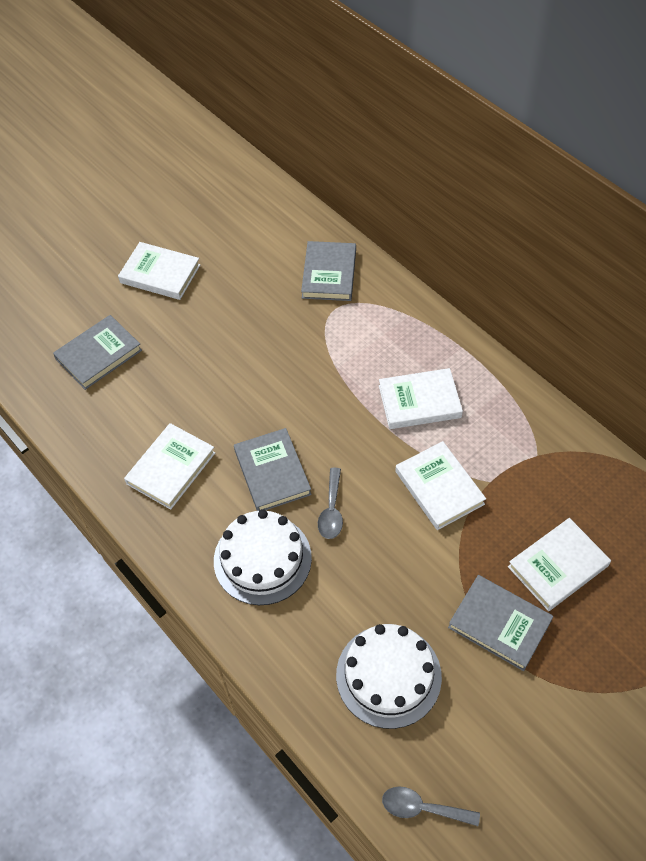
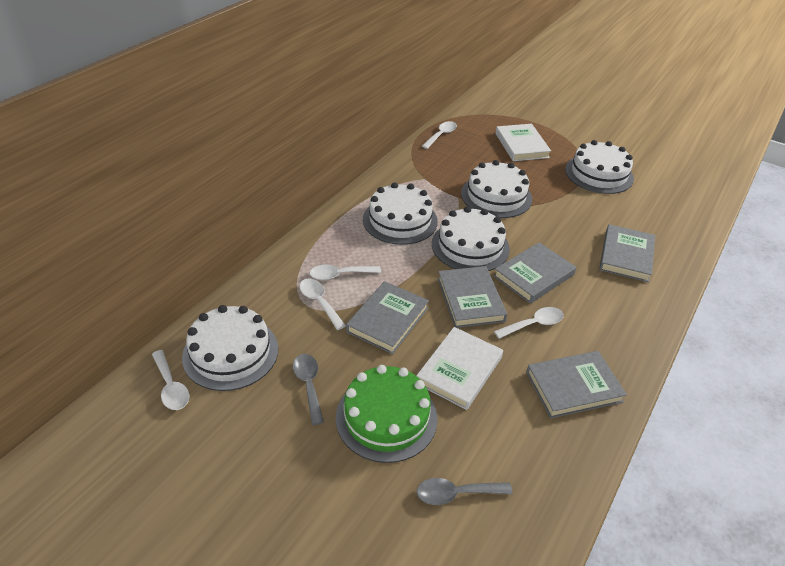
green cake: 0 -> 1
grey book: 4 -> 5
white book: 5 -> 2
white cake: 2 -> 5
white spoon: 0 -> 5

